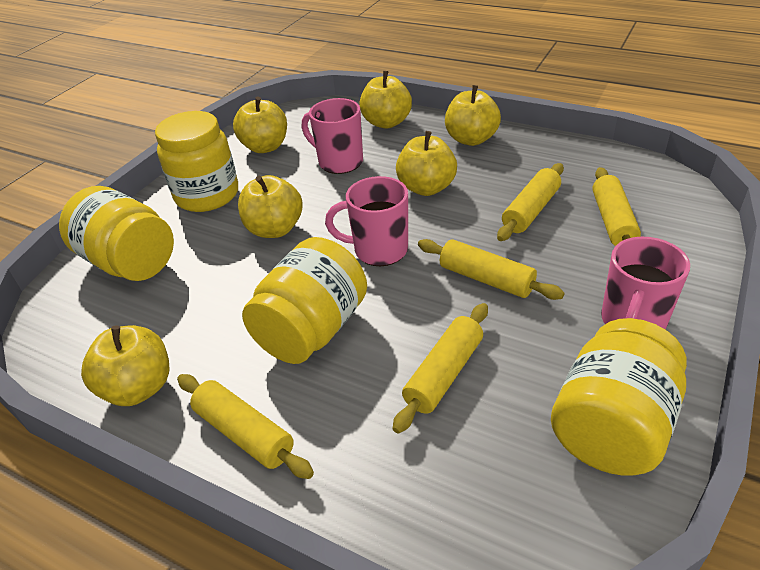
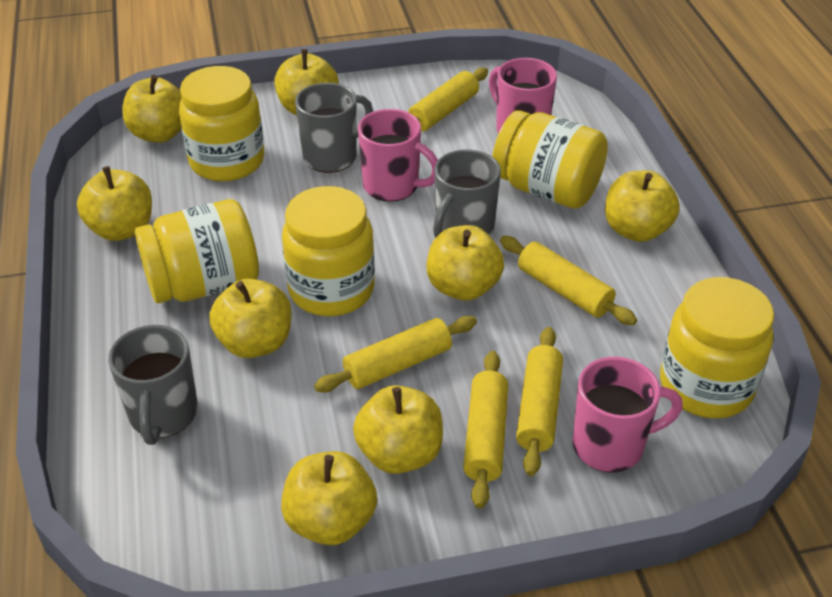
grey mug: 0 -> 3
yellow apple: 6 -> 8
yellow jar: 4 -> 5

